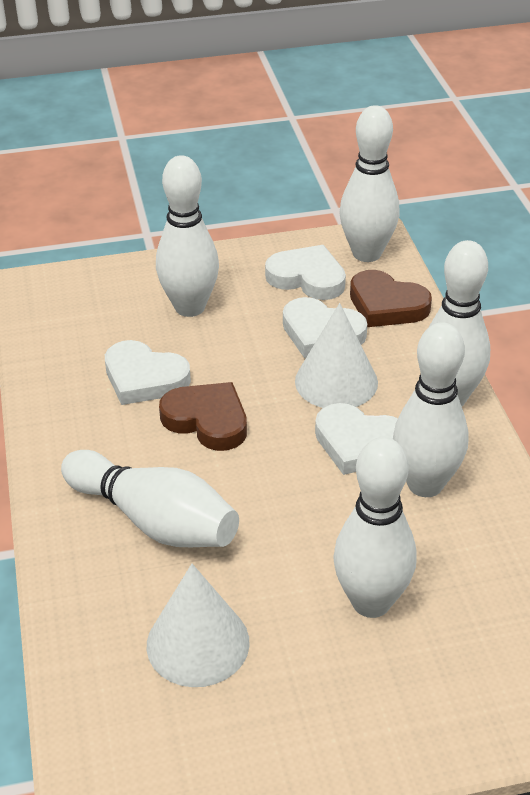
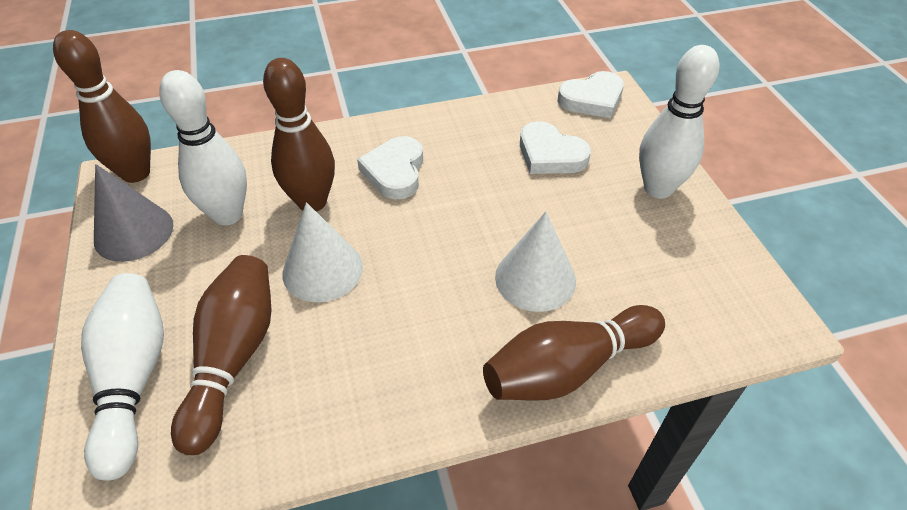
brown bowling pin: 0 -> 4
brown heart: 2 -> 0
grey cone: 0 -> 1
white bowling pin: 6 -> 3
white heart: 4 -> 3

